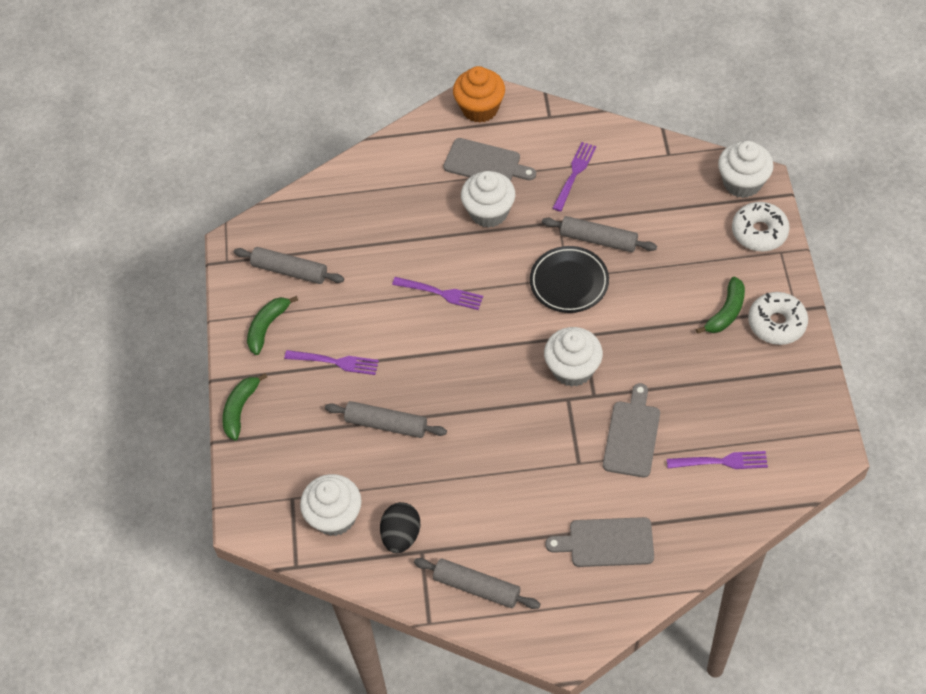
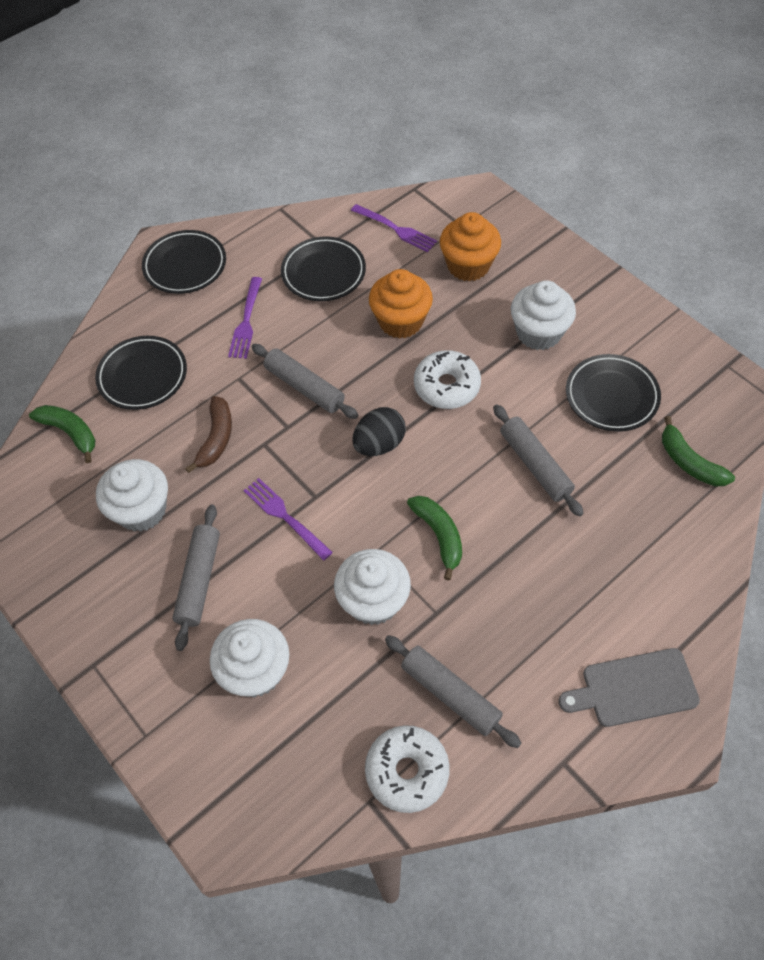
black plate: 1 -> 4
brown banana: 0 -> 1
grey cutting board: 3 -> 1
orange cupcake: 1 -> 2
purple fork: 4 -> 3

